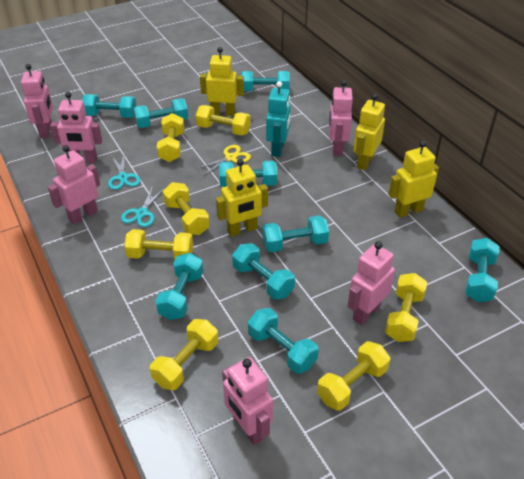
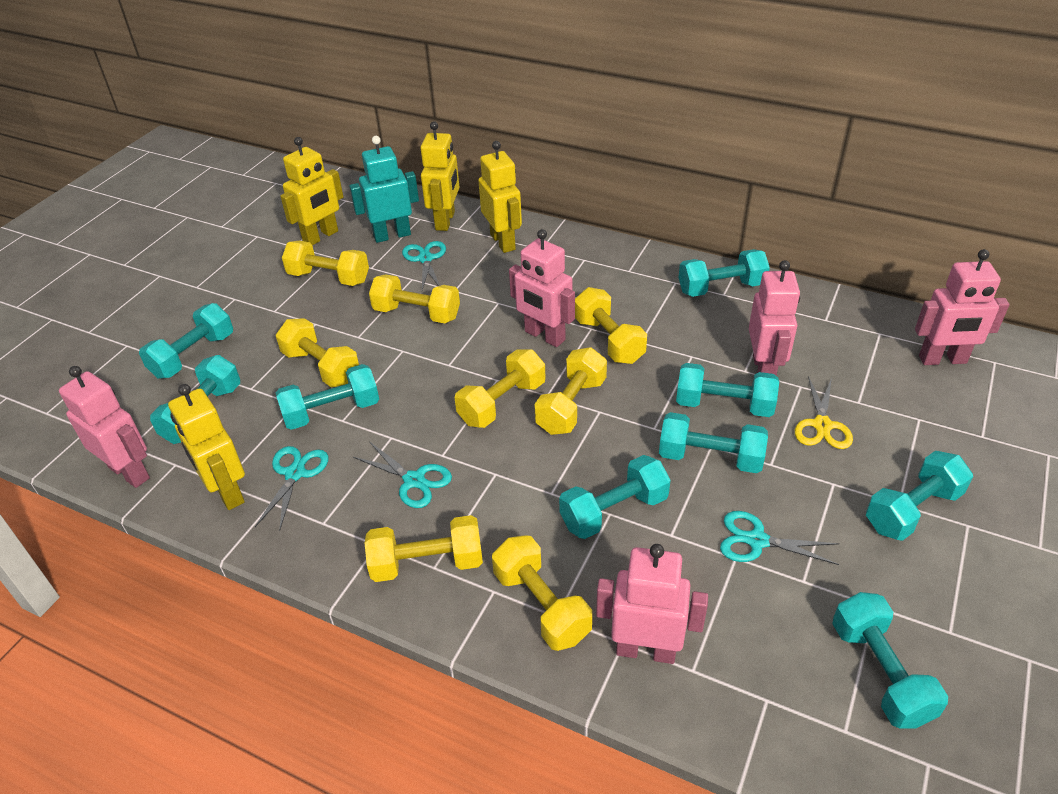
pink robot: 6 -> 5
turquoise scissors: 2 -> 4
yellow dumbbell: 7 -> 8

